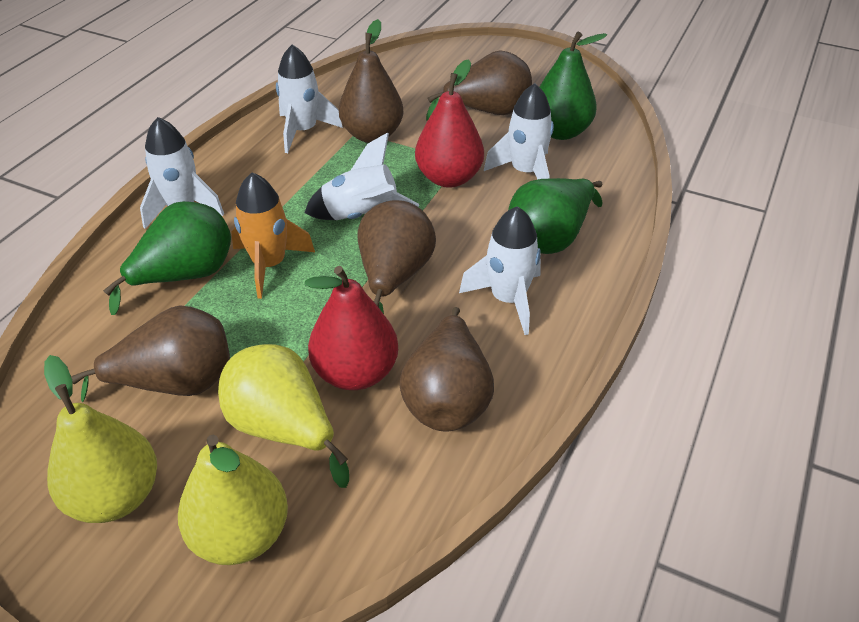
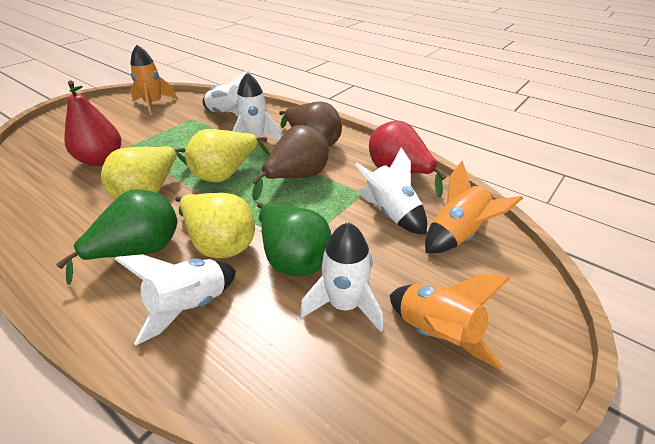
brown pear: 5 -> 2
green pear: 3 -> 2
orange rocket: 1 -> 3

